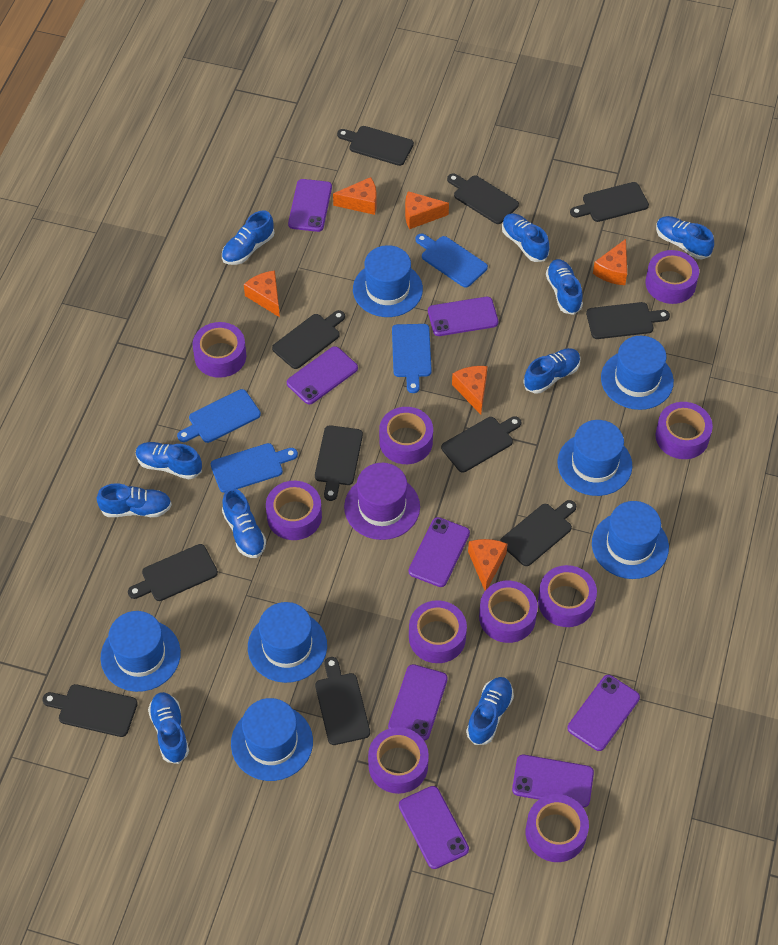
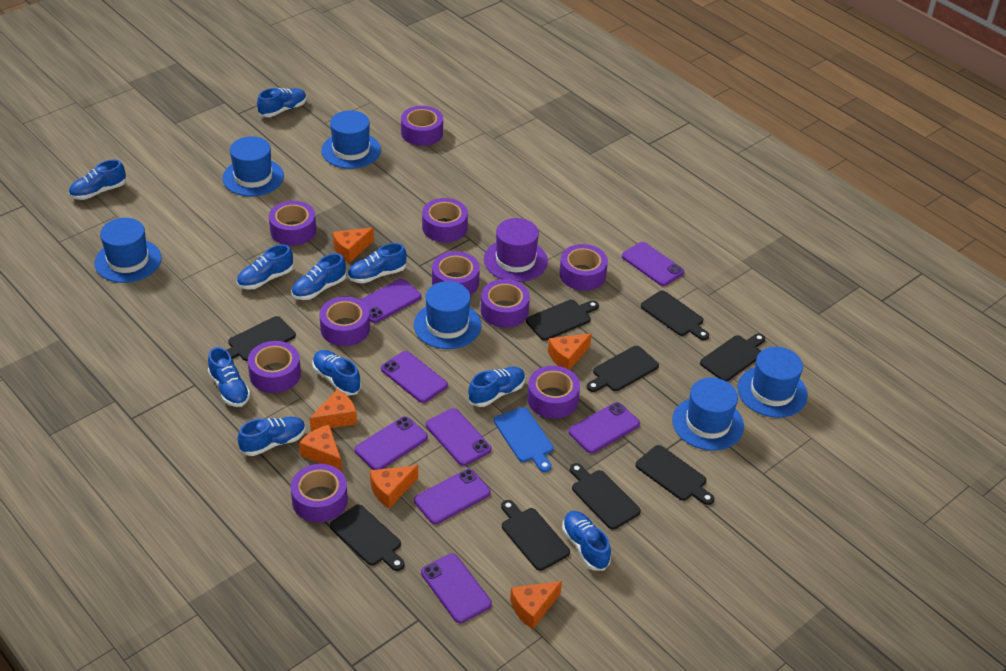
black cutting board: 11 -> 9
blue cutting board: 4 -> 1
blue hat: 7 -> 6

